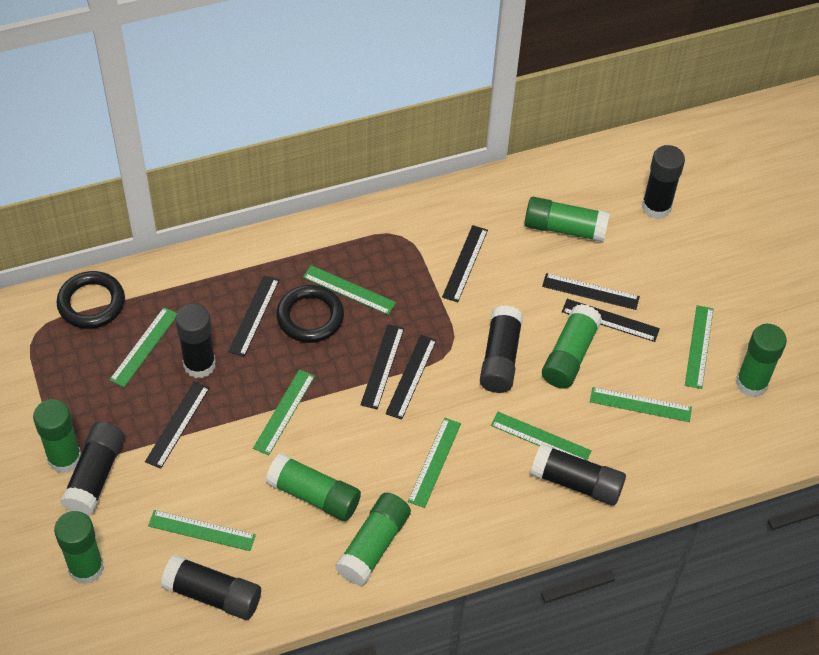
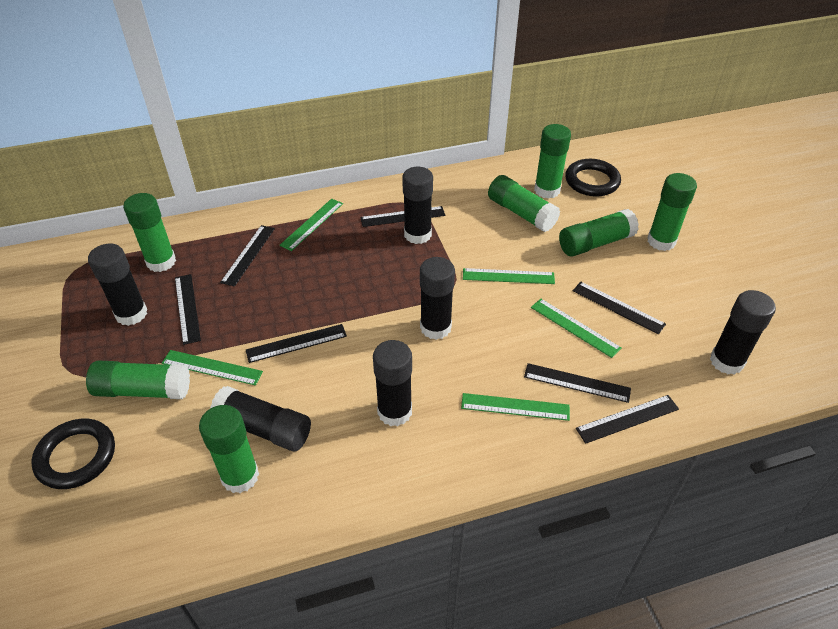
green ruler: 8 -> 5

